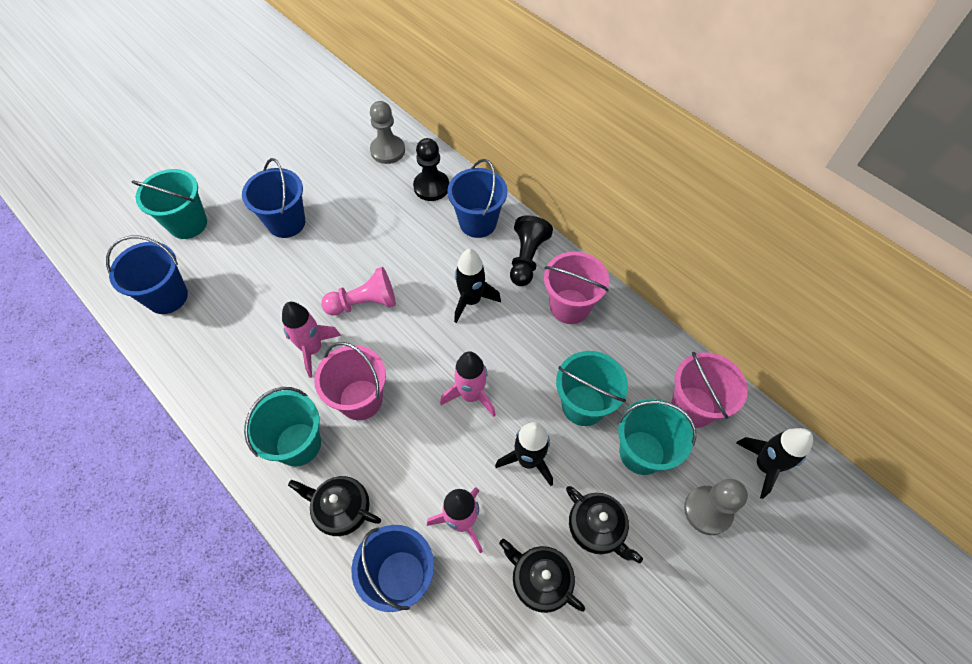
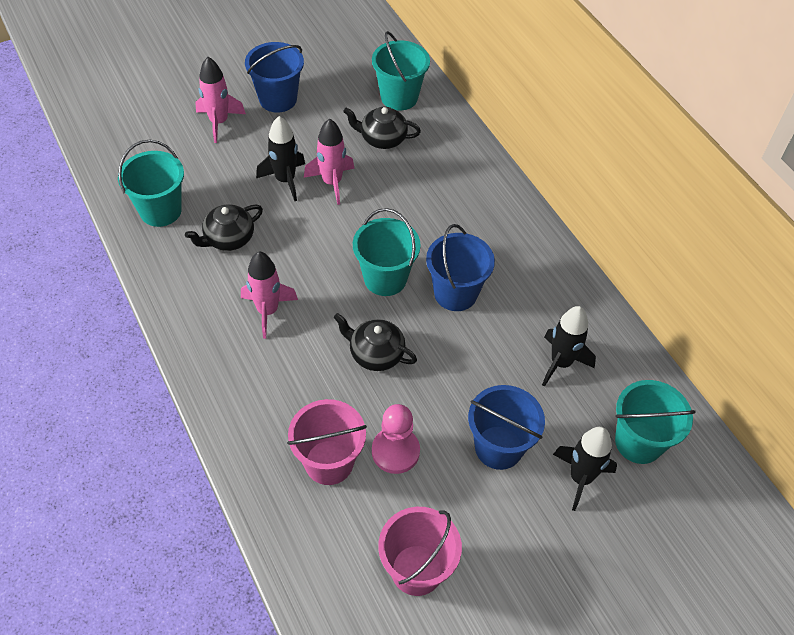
black pawn: 2 -> 0
blue bucket: 4 -> 3
grey pawn: 2 -> 0
pink bucket: 3 -> 2

